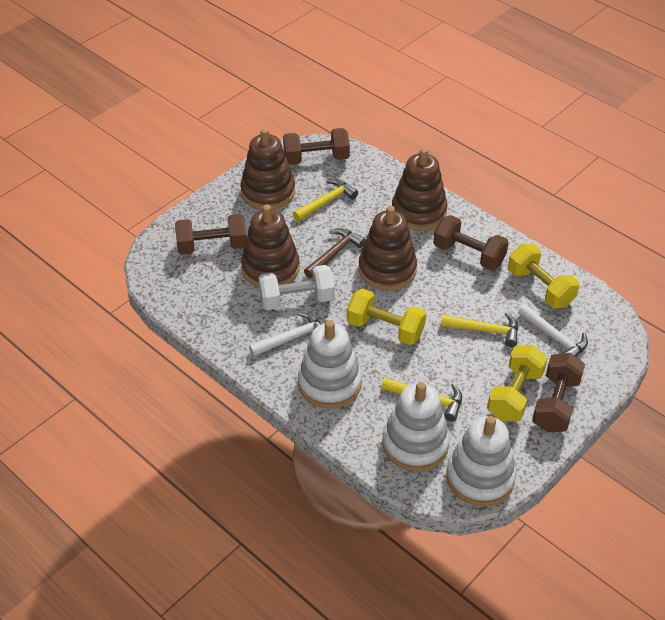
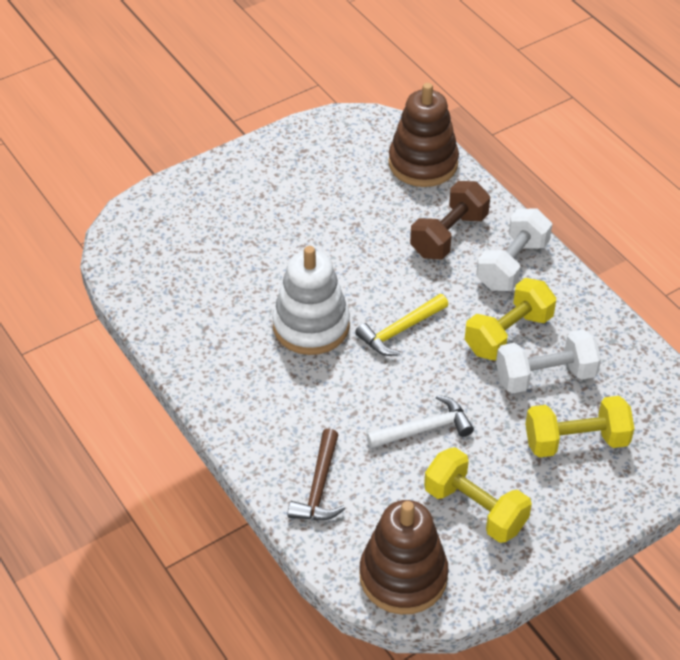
brown dumbbell: 4 -> 1
brown stacking toy: 4 -> 2
white dumbbell: 1 -> 2
white hammer: 2 -> 1
white stacking toy: 3 -> 1
yellow hammer: 3 -> 1

